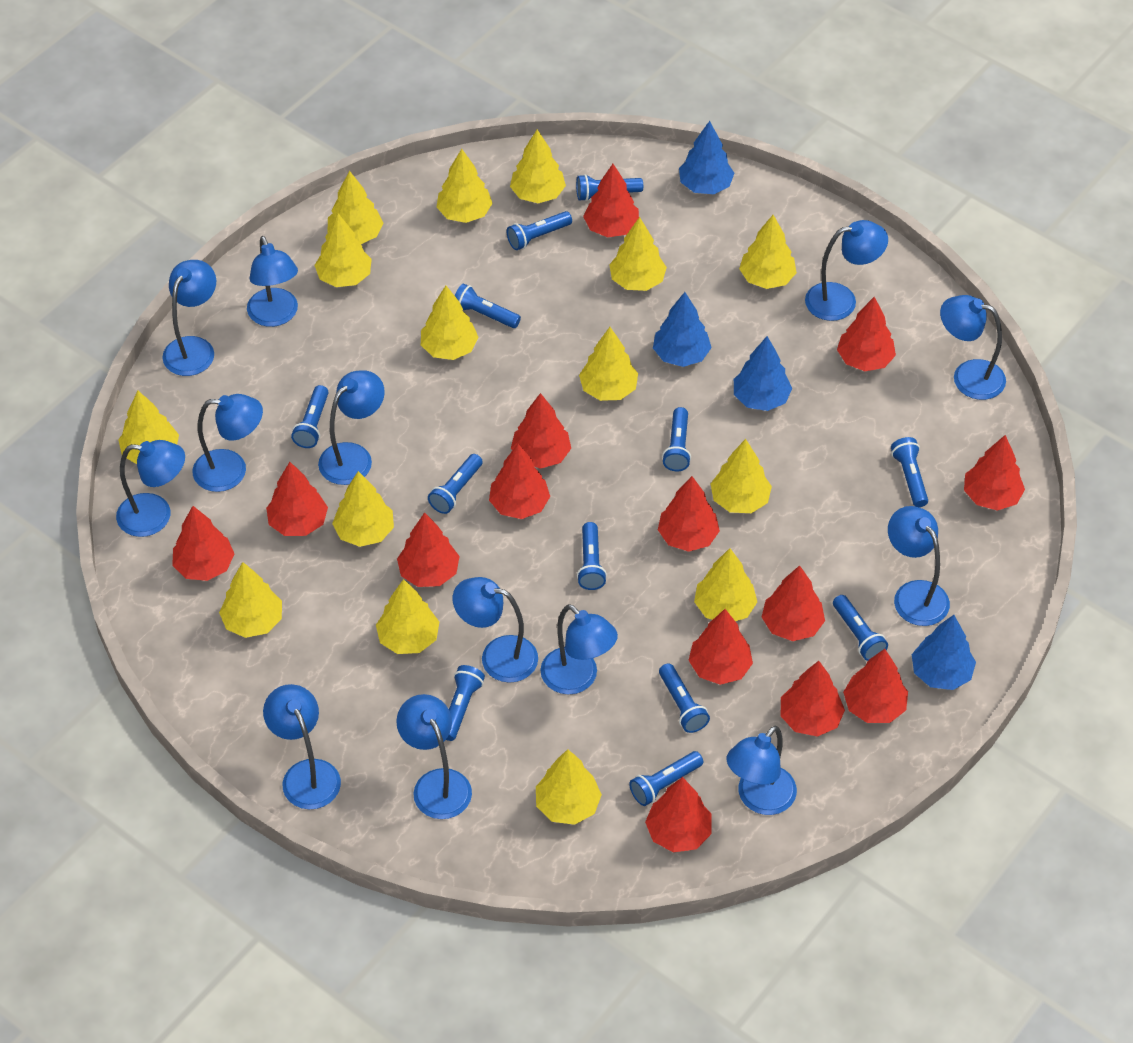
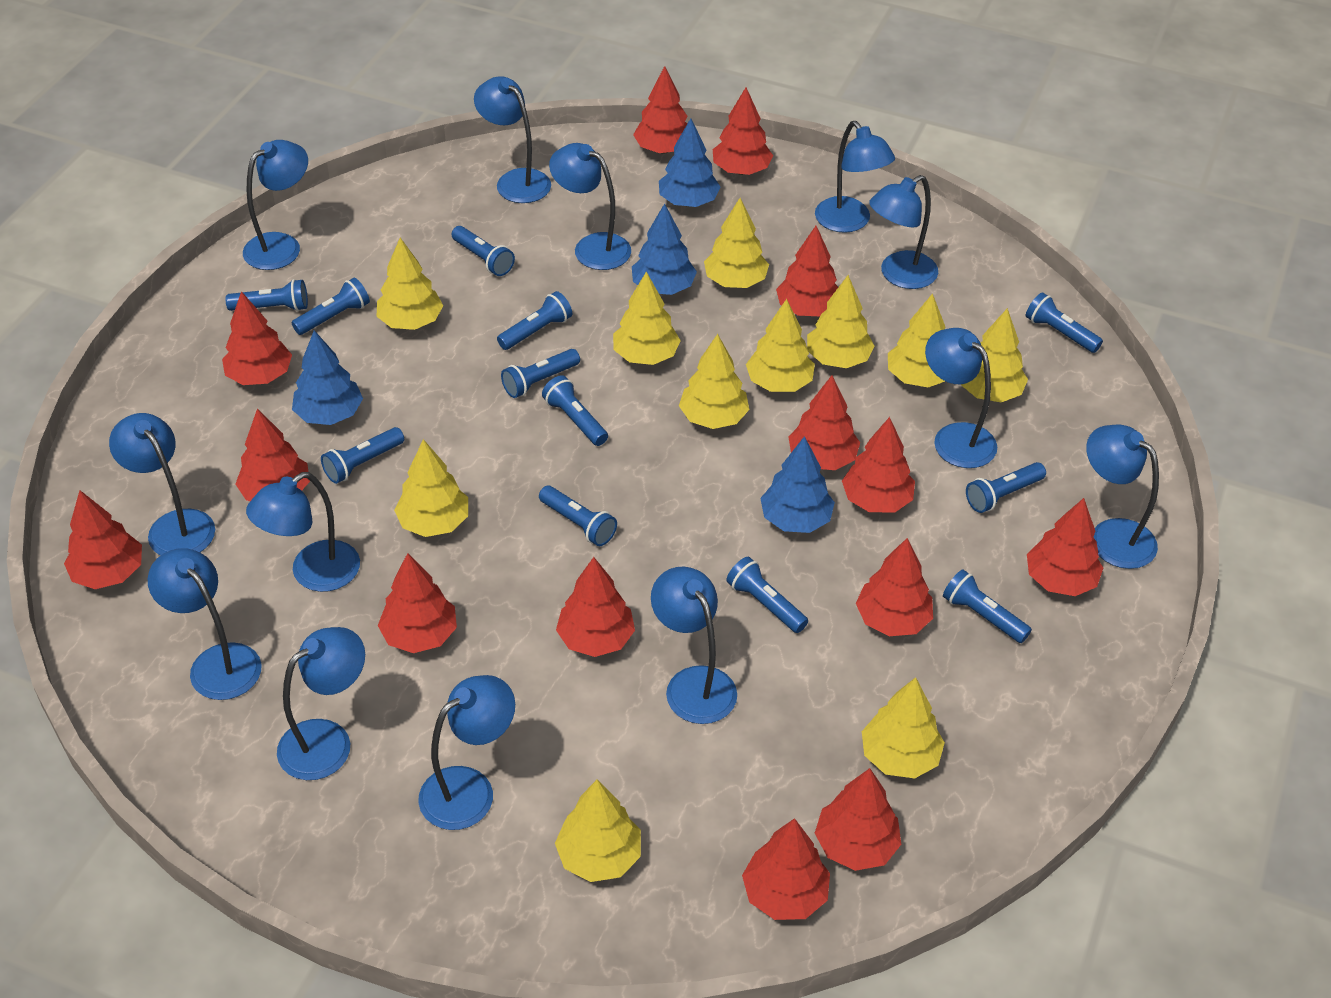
yellow tree: 15 -> 11

